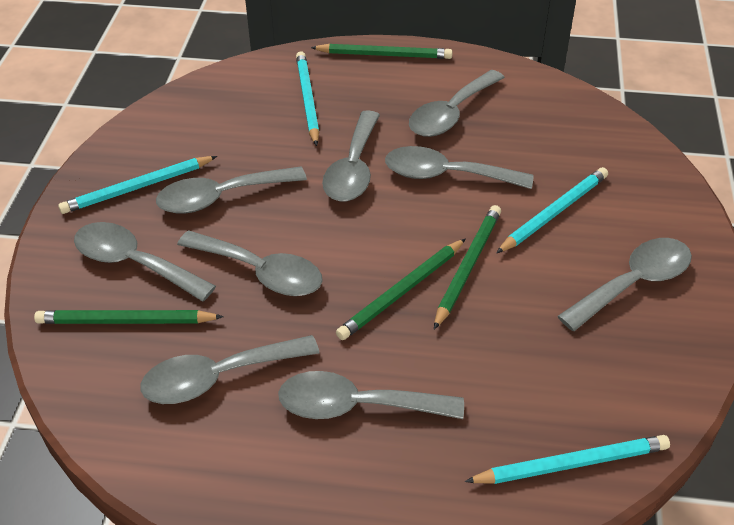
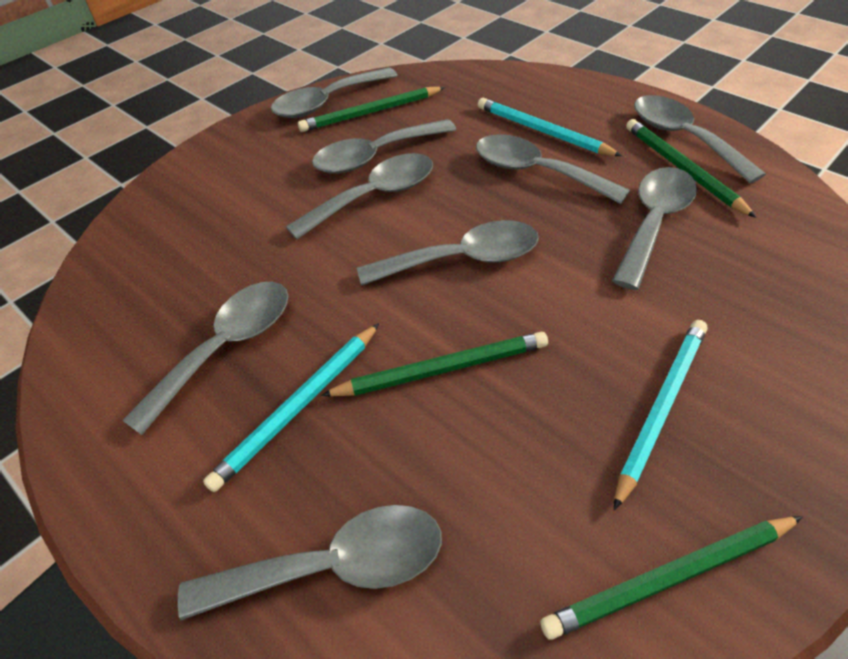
turquoise pencil: 4 -> 3

